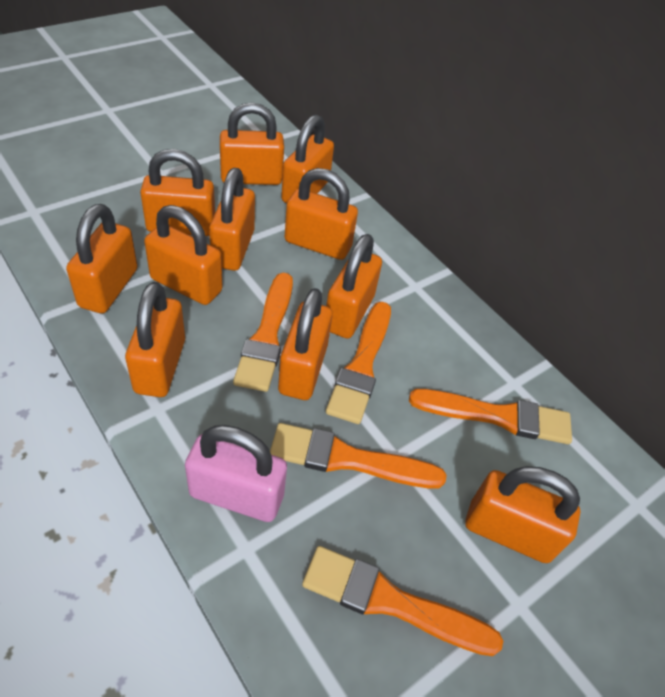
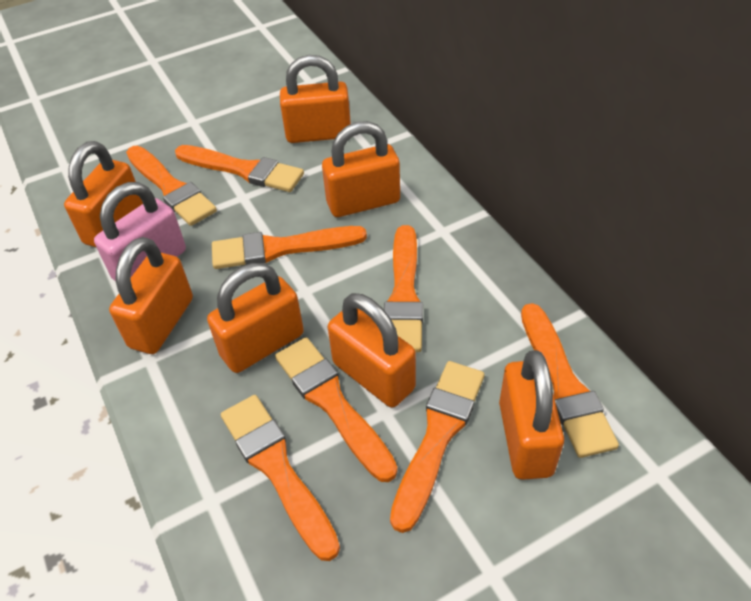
orange brush: 5 -> 8
orange padlock: 11 -> 7

